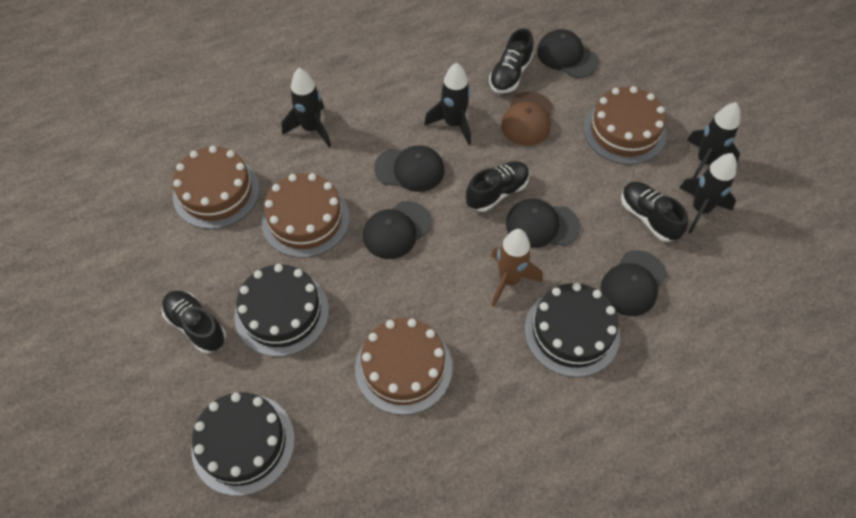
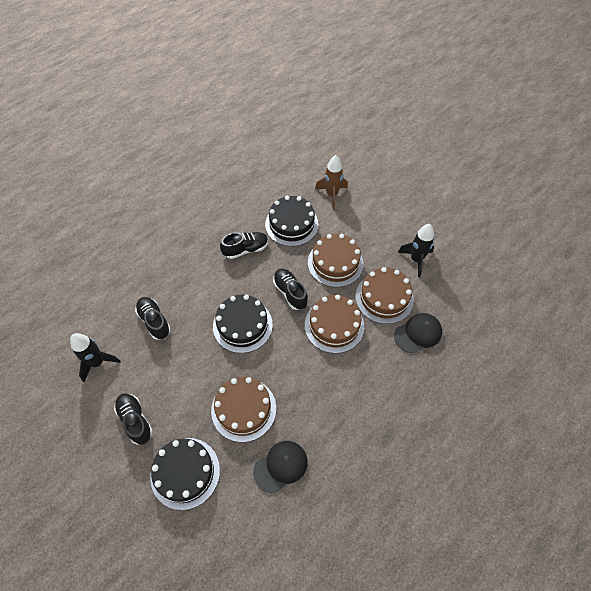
black cap: 5 -> 2
black rocket: 4 -> 2
brown cap: 1 -> 0

